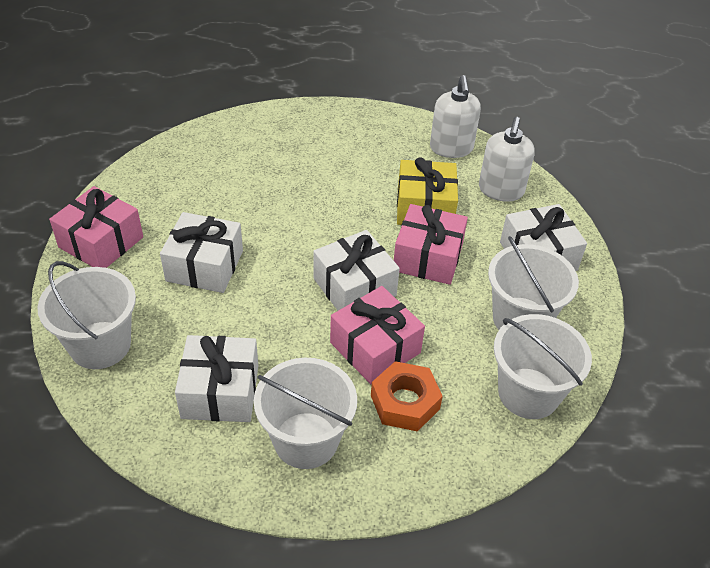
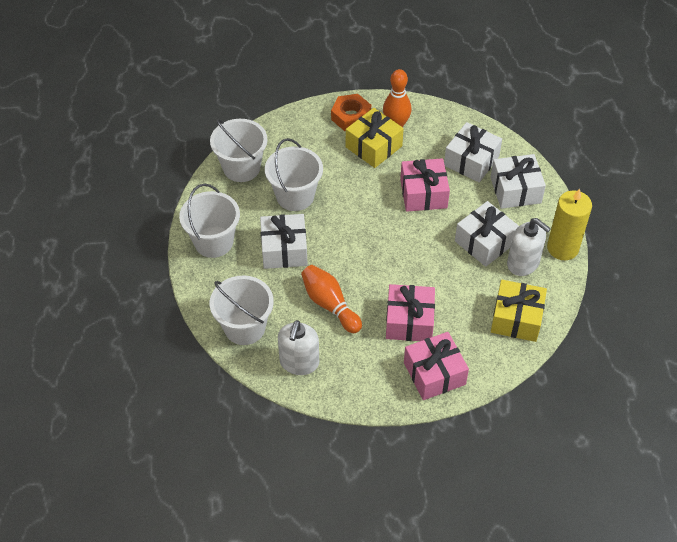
orange bowling pin: 0 -> 2
yellow candle: 0 -> 1
yellow gift: 1 -> 2

